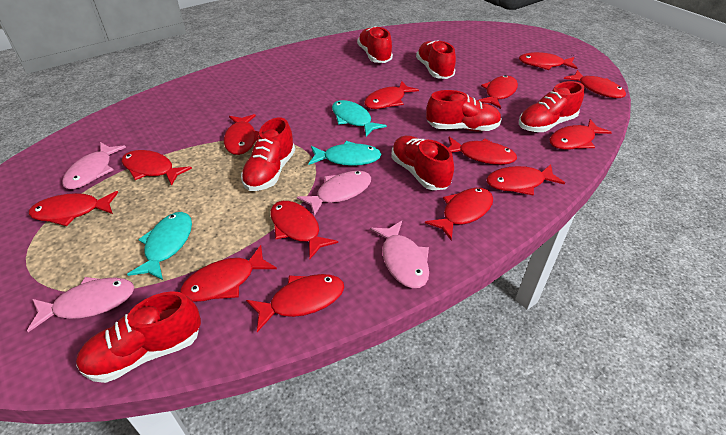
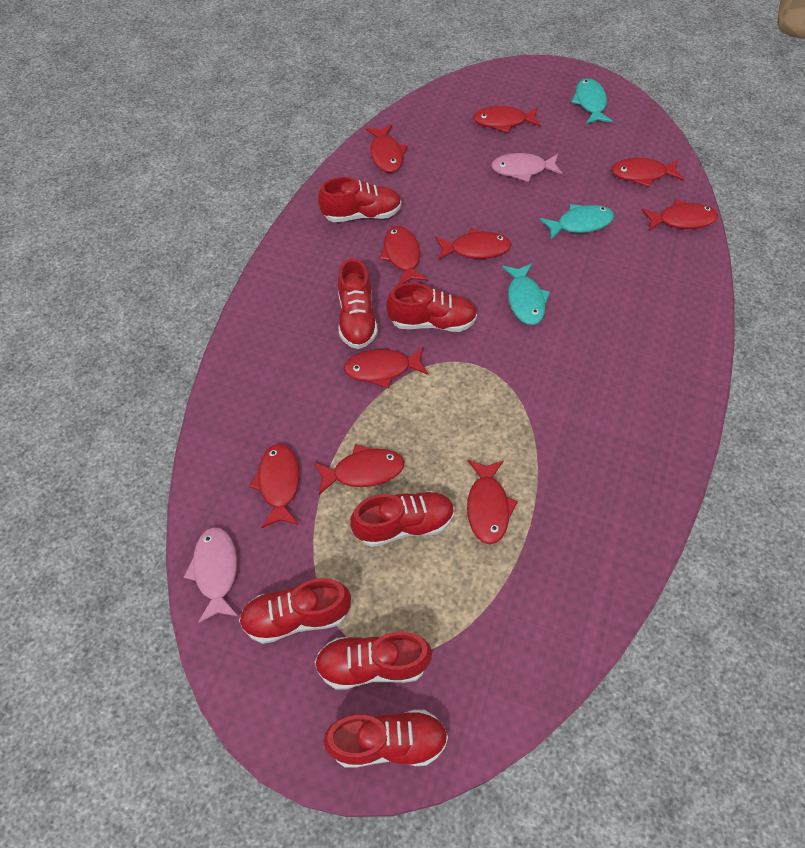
pink fish: 4 -> 2
red fish: 14 -> 10

